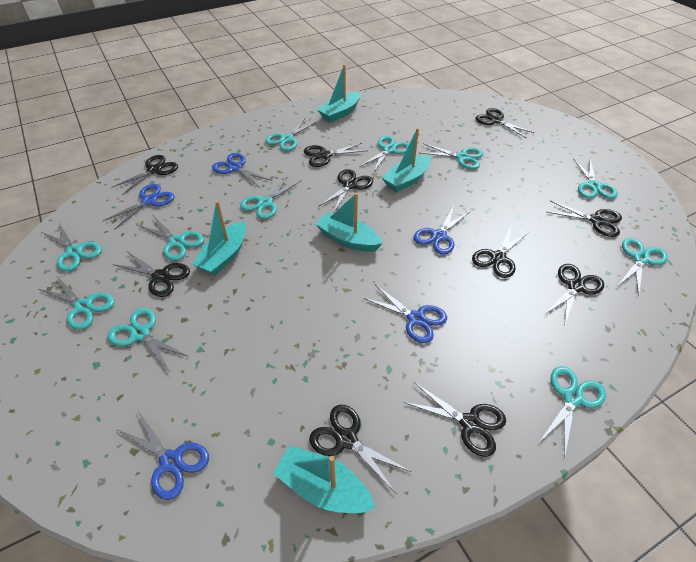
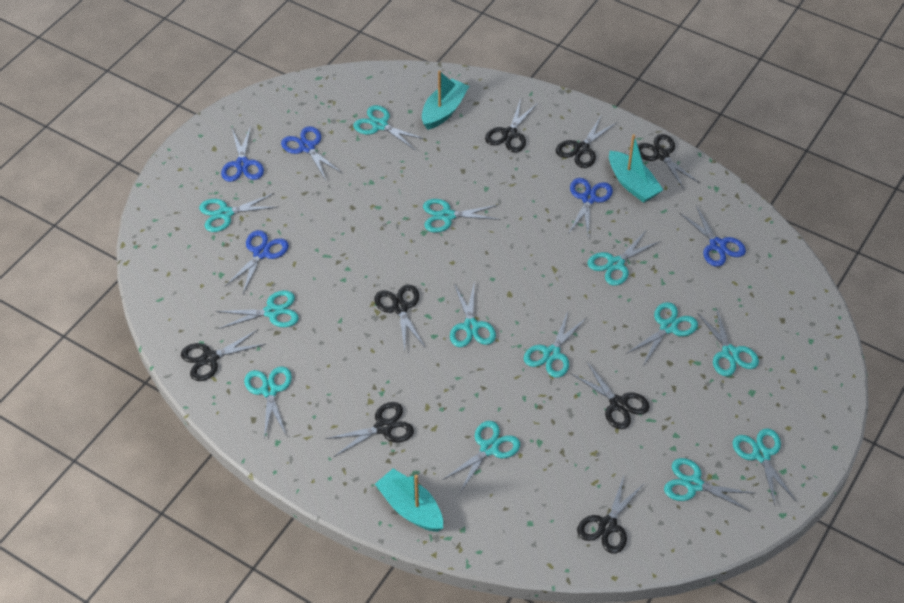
black scissors: 10 -> 8
turquoise boat: 5 -> 3
turquoise scissors: 11 -> 13

